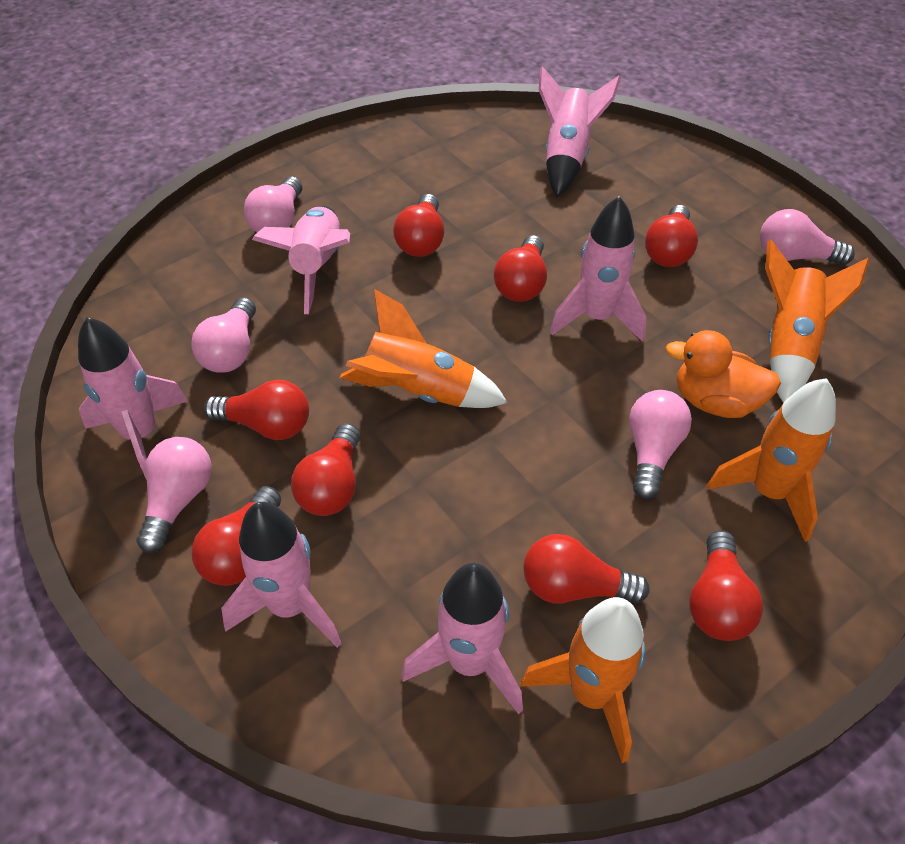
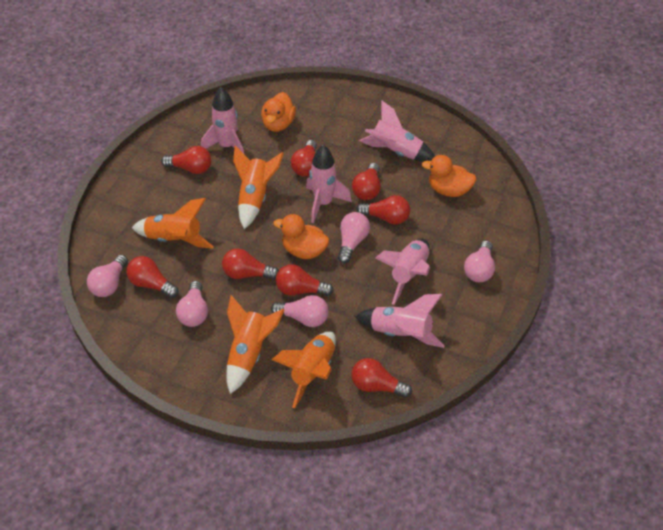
orange duck: 1 -> 3
pink rocket: 6 -> 5

